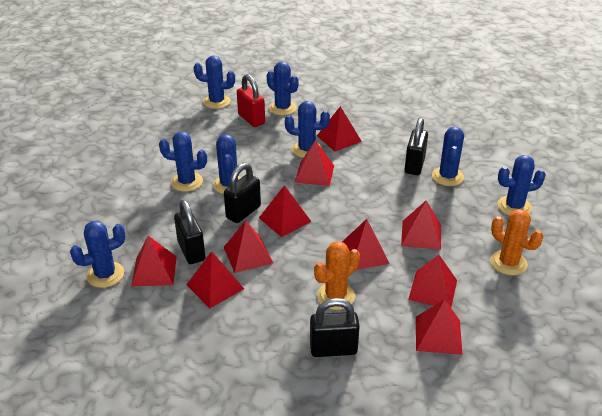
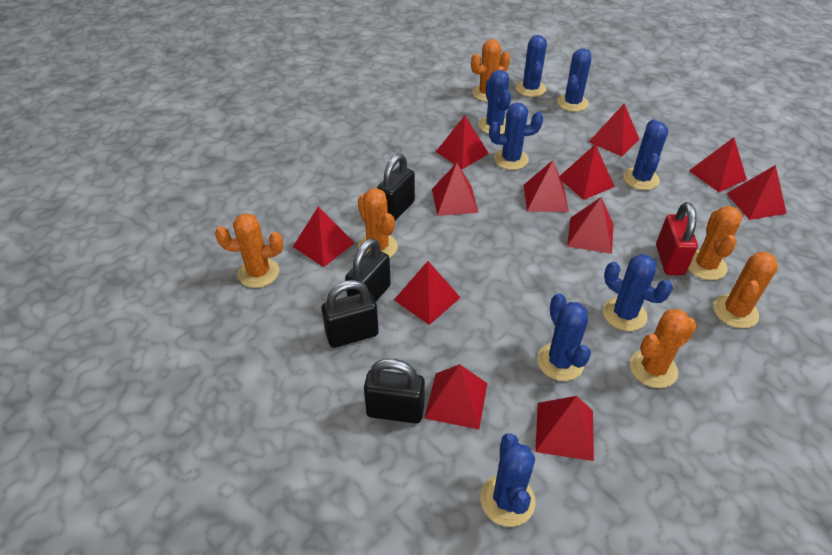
orange cactus: 2 -> 6
red pyramid: 10 -> 12

